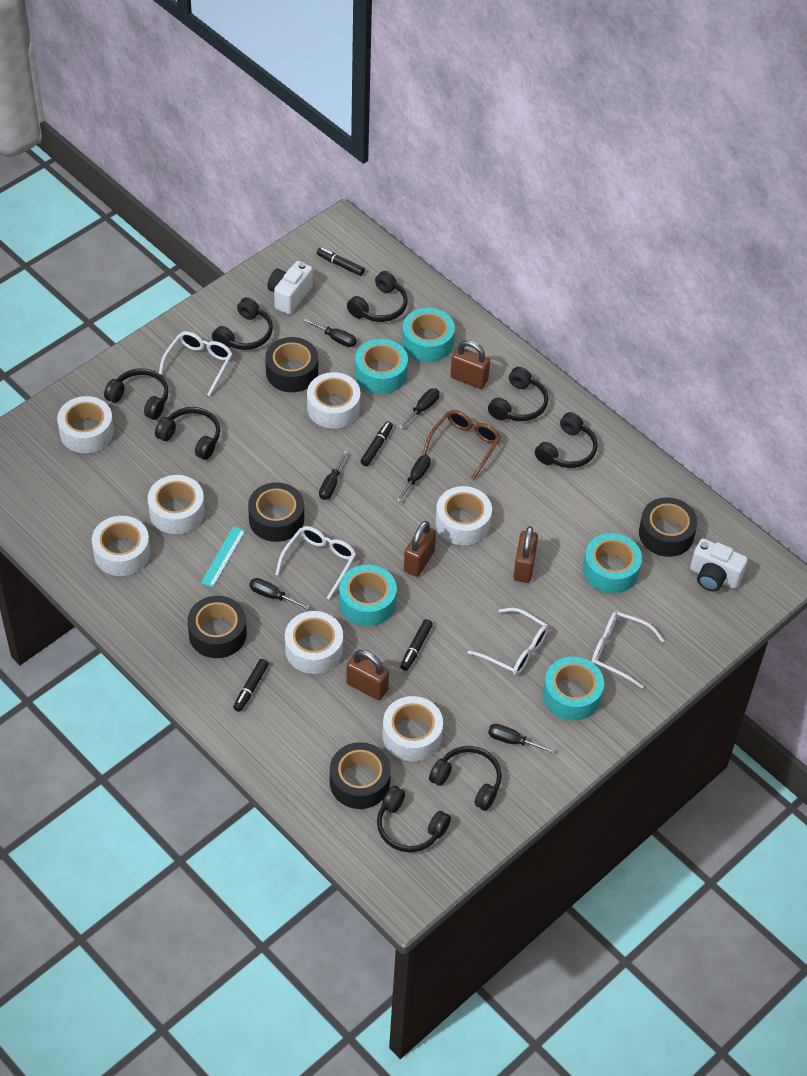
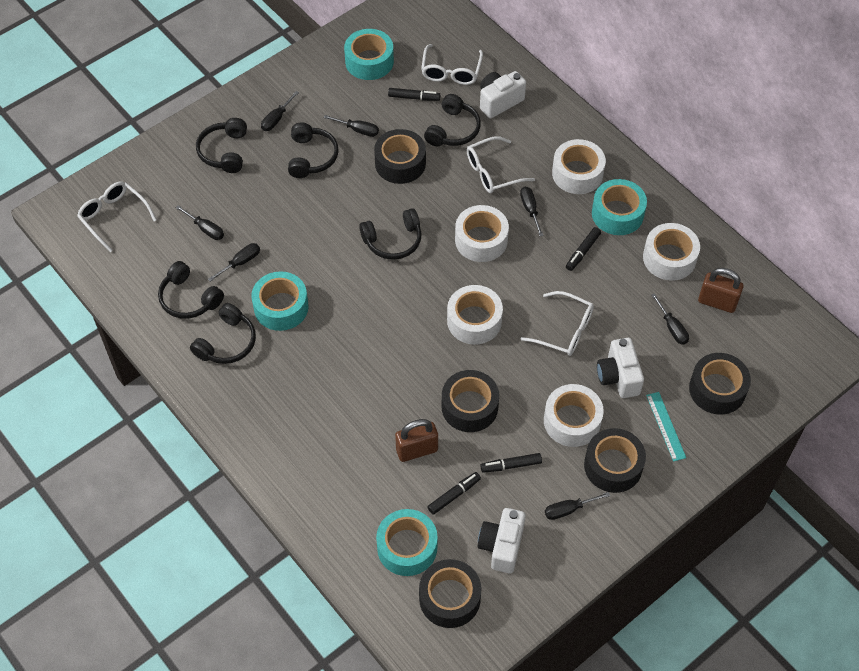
black headphones: 8 -> 6
black screwdriver: 6 -> 7
brown glasses: 1 -> 0
brown padlock: 4 -> 2
turquoise tape: 5 -> 4
white camera: 2 -> 3
white tape: 7 -> 5

